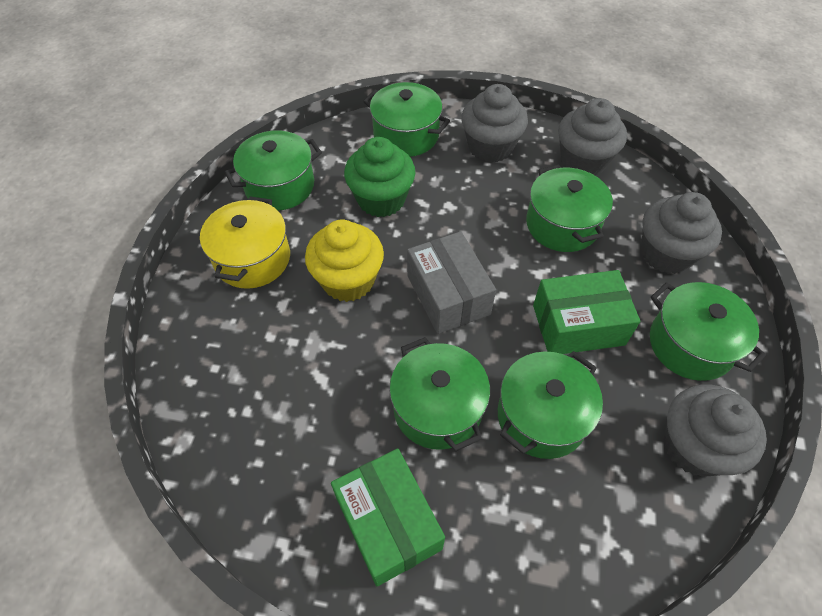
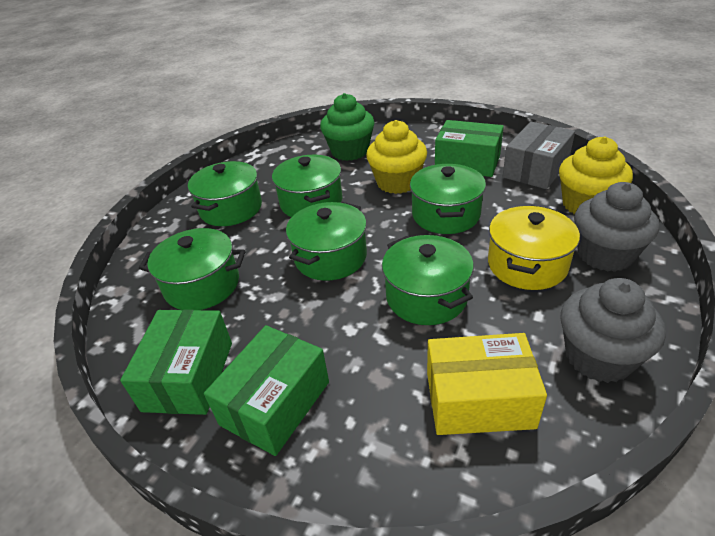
green box: 2 -> 3
grey cupcake: 4 -> 2
yellow box: 0 -> 1
yellow cupcake: 1 -> 2

